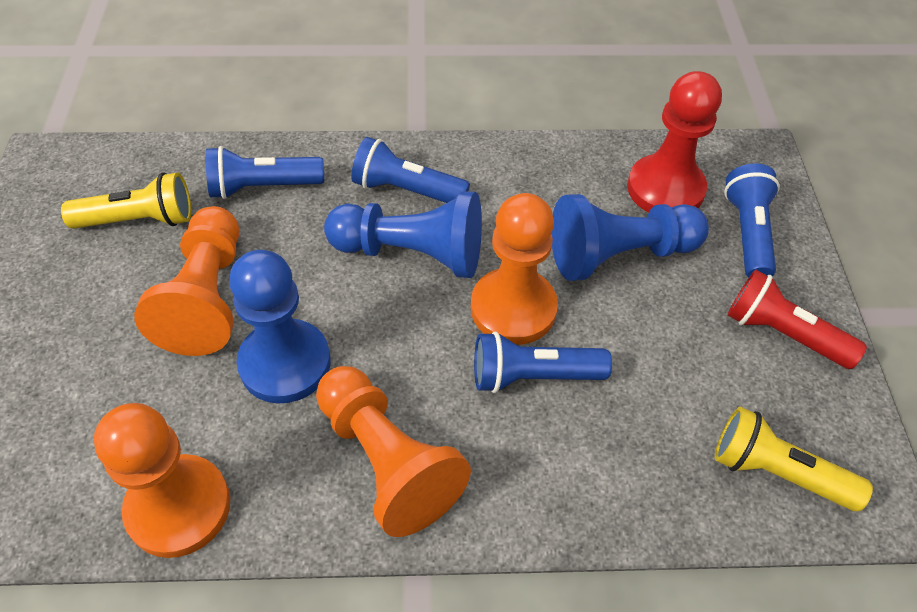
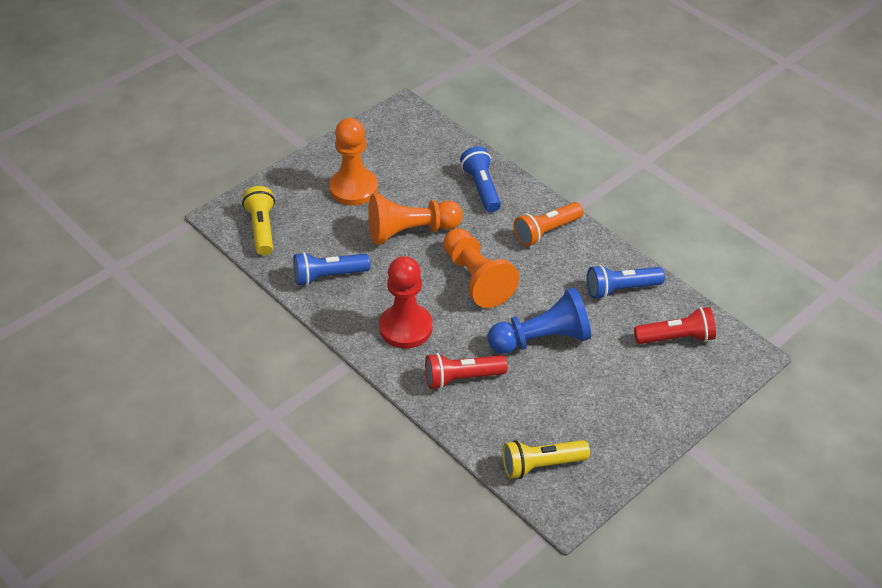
blue flashlight: 4 -> 3
blue pawn: 3 -> 1
orange flashlight: 0 -> 1
orange pawn: 4 -> 3
red flashlight: 1 -> 2

